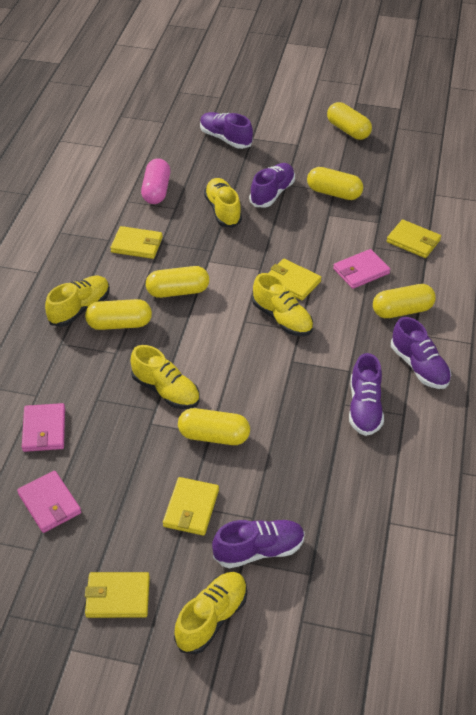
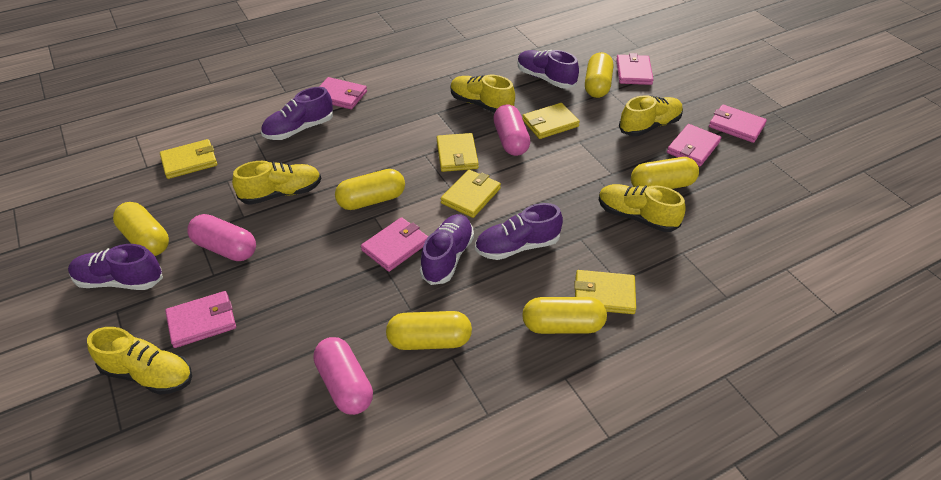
pink capsule: 1 -> 3
pink wallet: 3 -> 6

